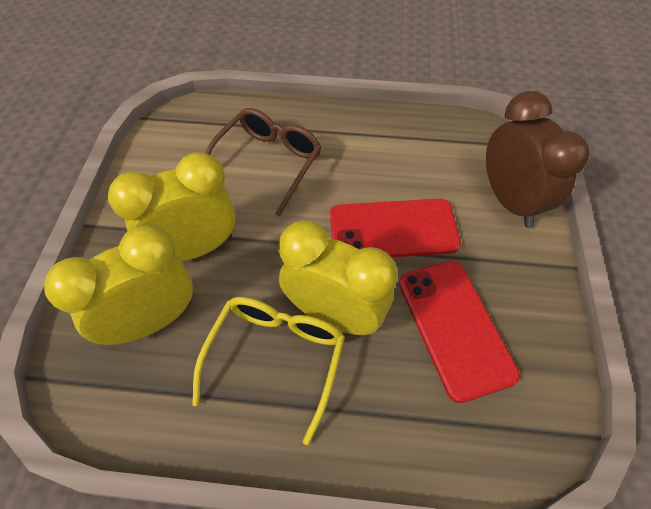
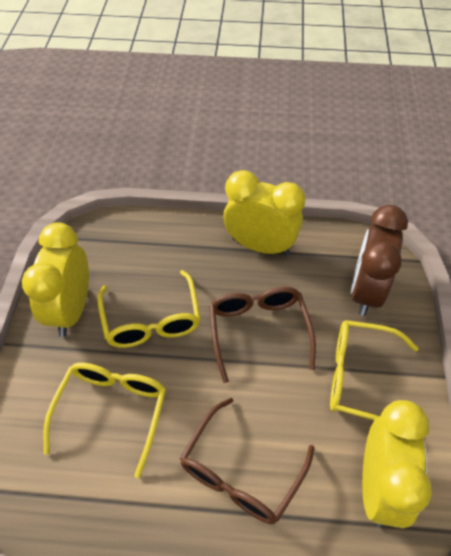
brown glasses: 1 -> 2
red phone: 2 -> 0
yellow glasses: 1 -> 3

